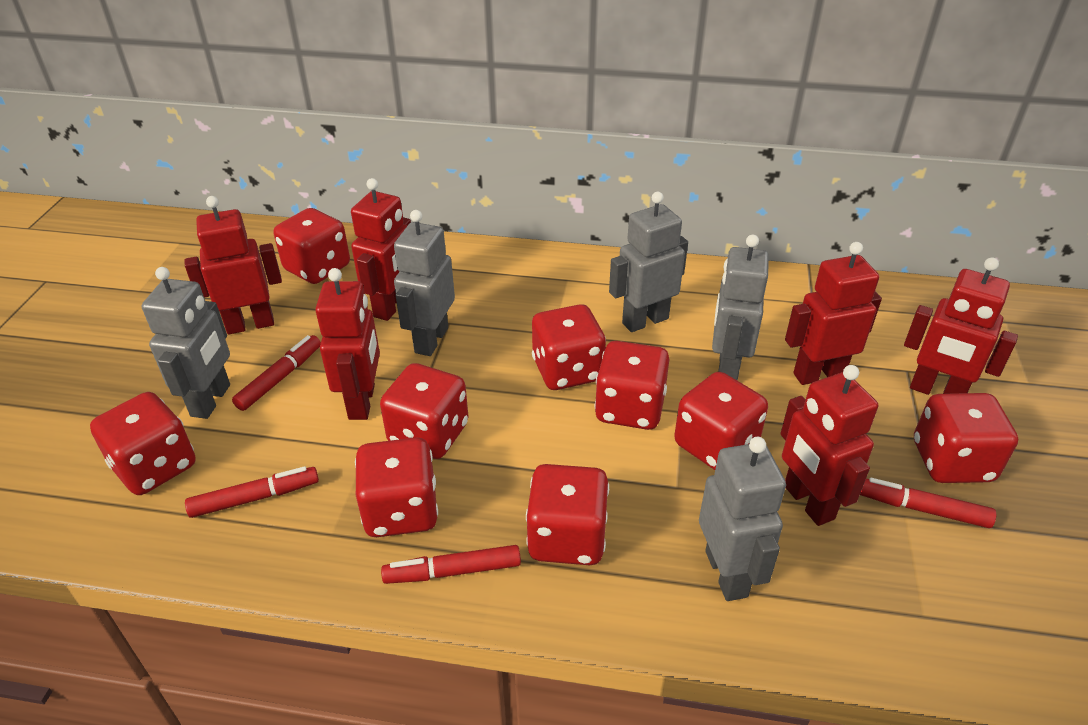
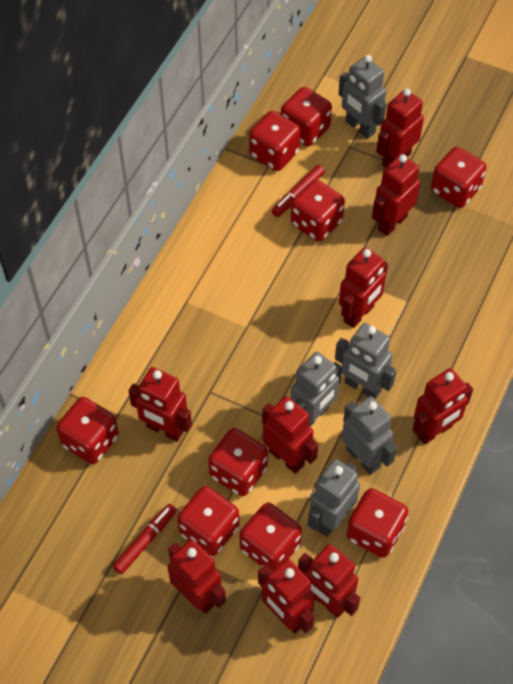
red marker: 4 -> 2
red robot: 6 -> 9

